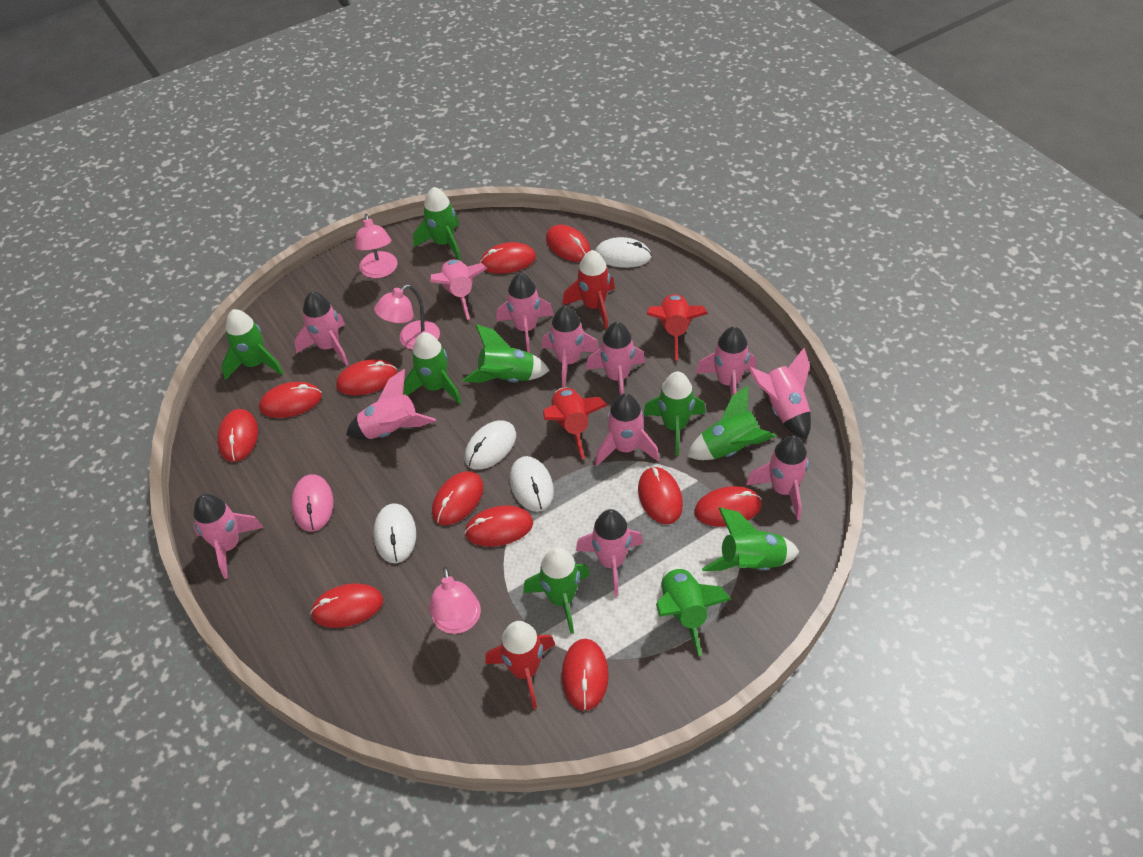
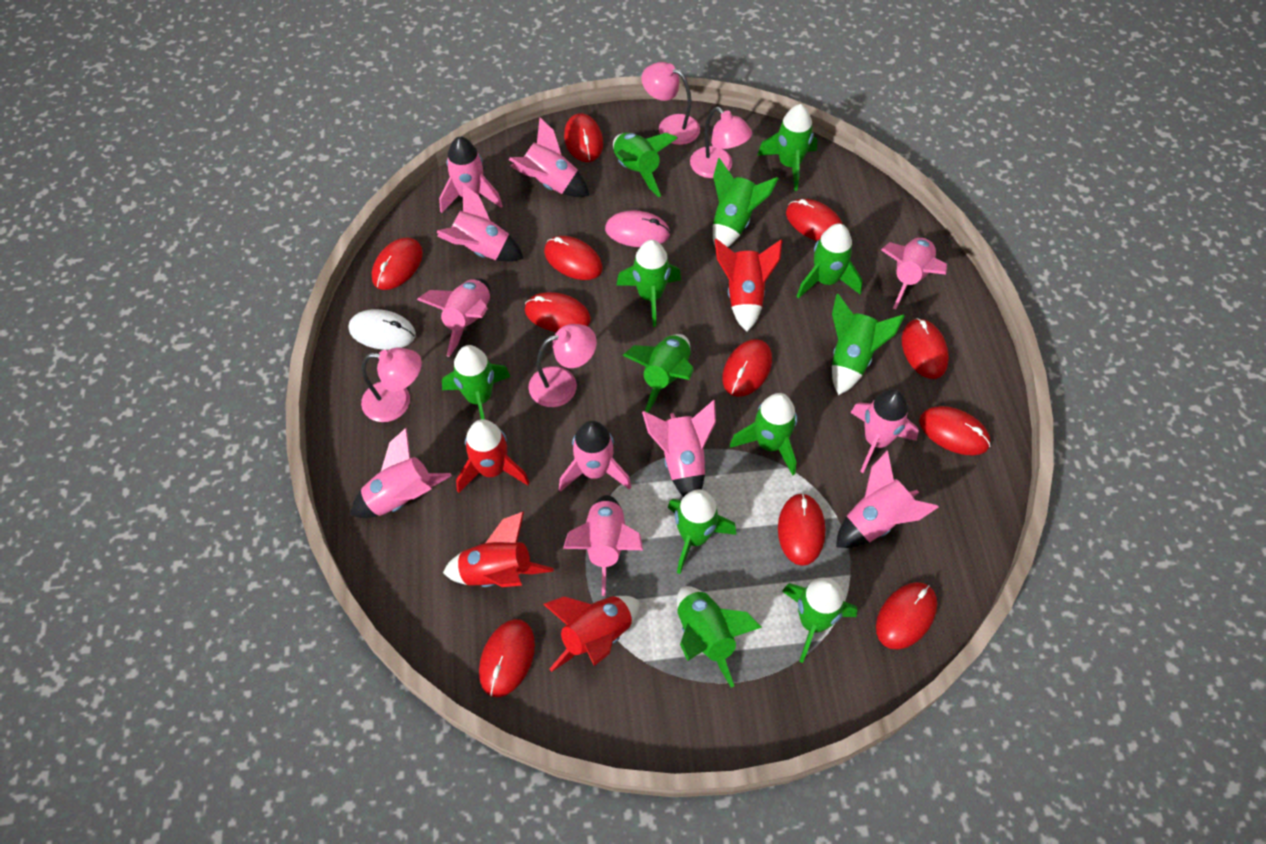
green rocket: 9 -> 12
pink lamp: 3 -> 4
pink rocket: 12 -> 11
white mouse: 4 -> 1

